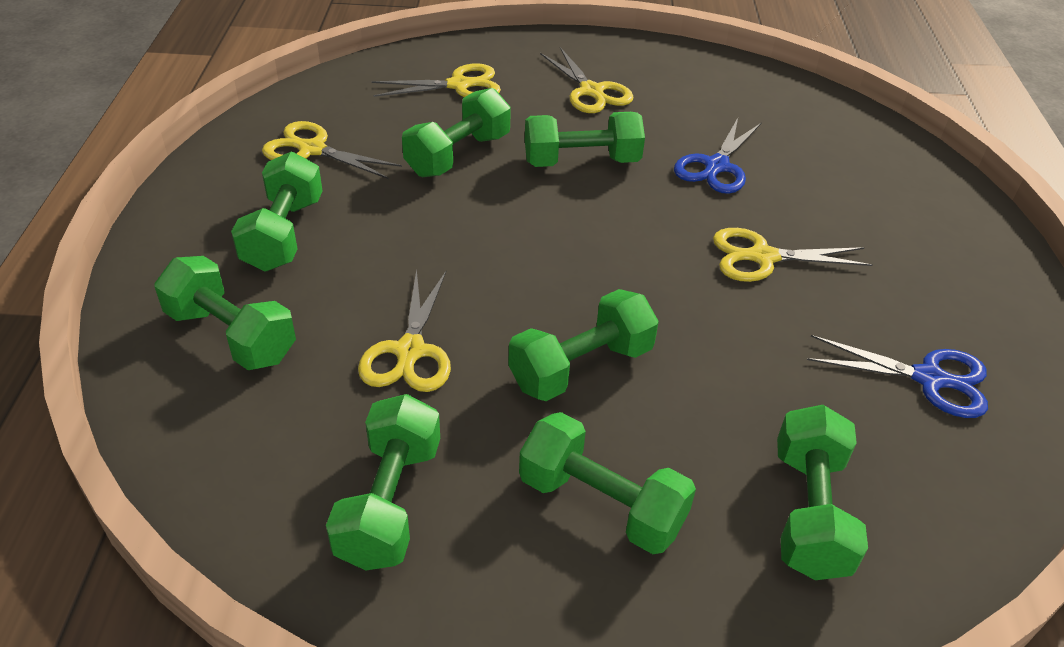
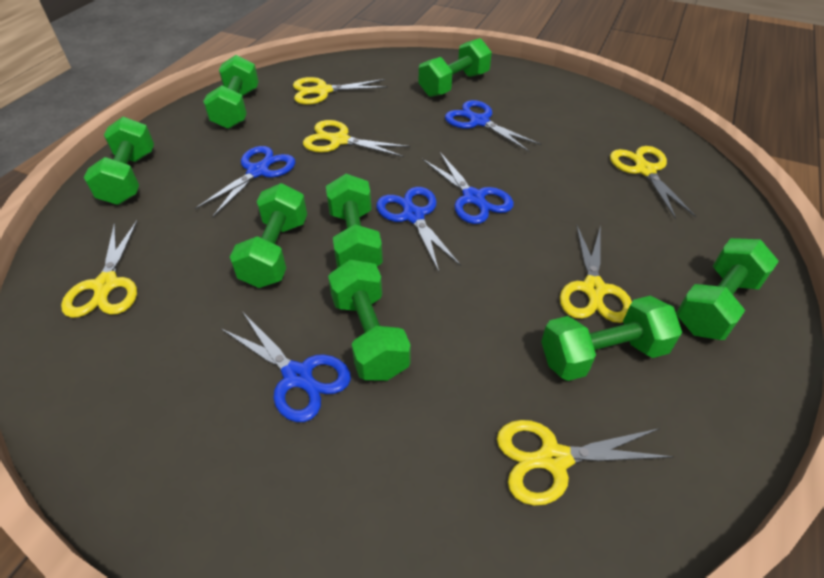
blue scissors: 2 -> 5
yellow scissors: 5 -> 6

